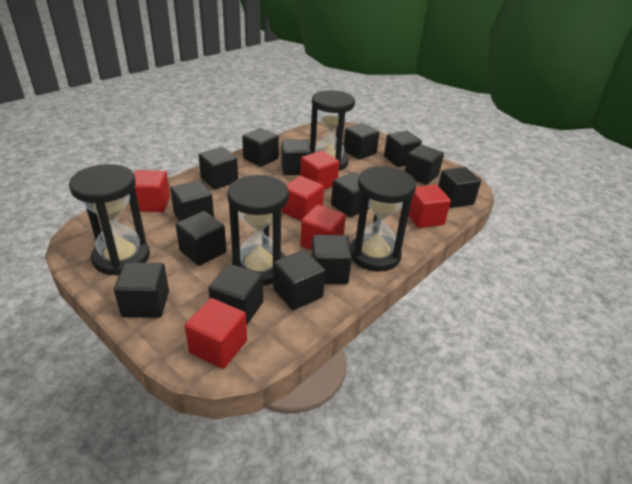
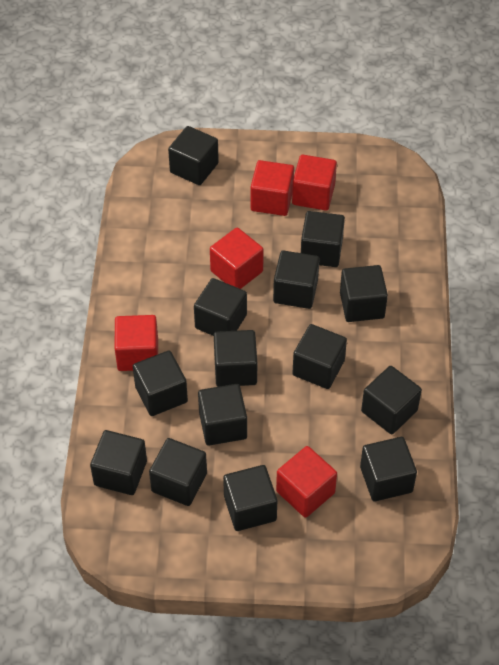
black hourglass: 4 -> 0
red cube: 6 -> 5

